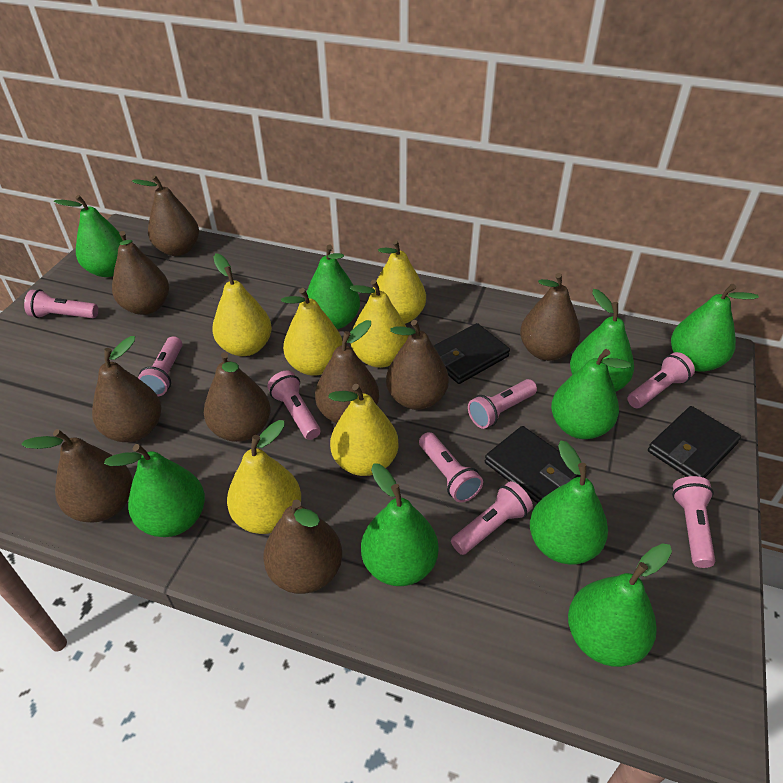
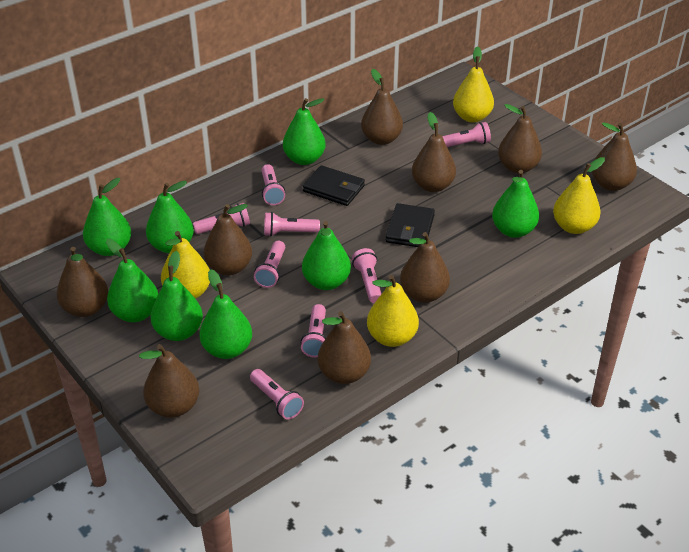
black wallet: 3 -> 2
green pear: 9 -> 8
yellow pear: 6 -> 4

